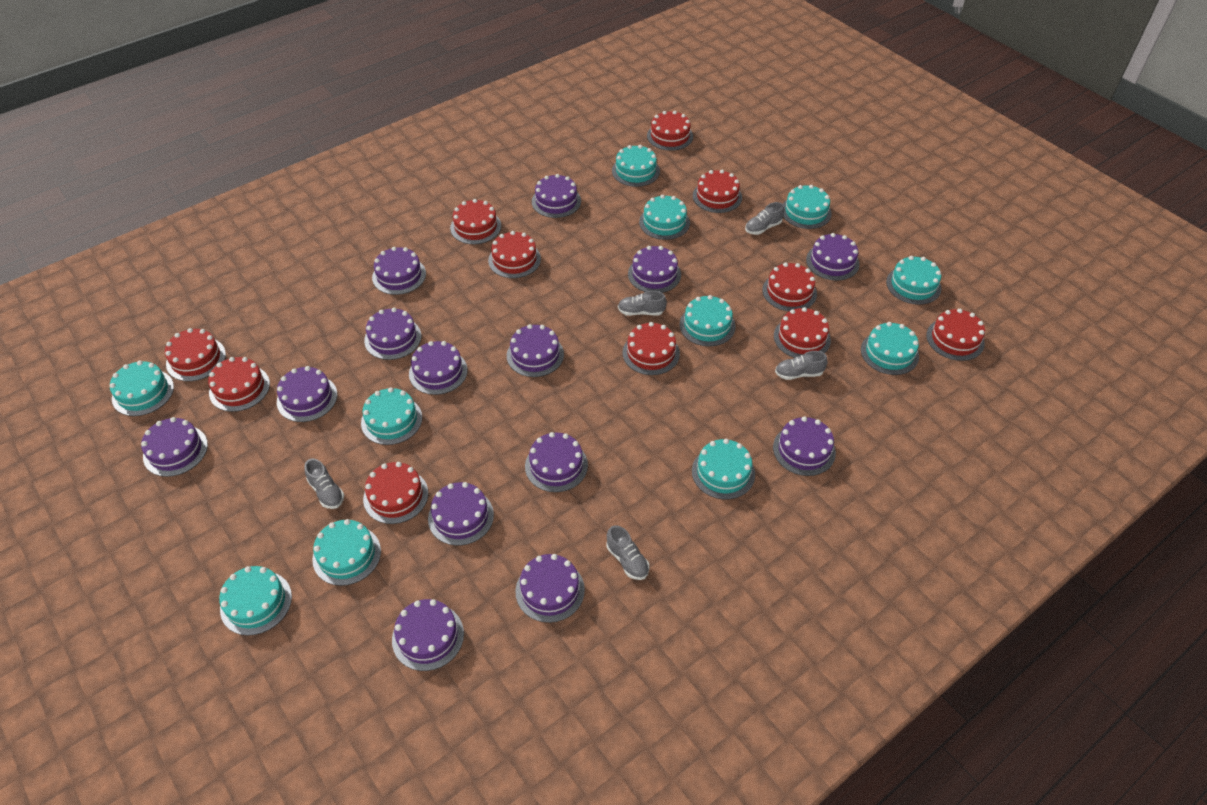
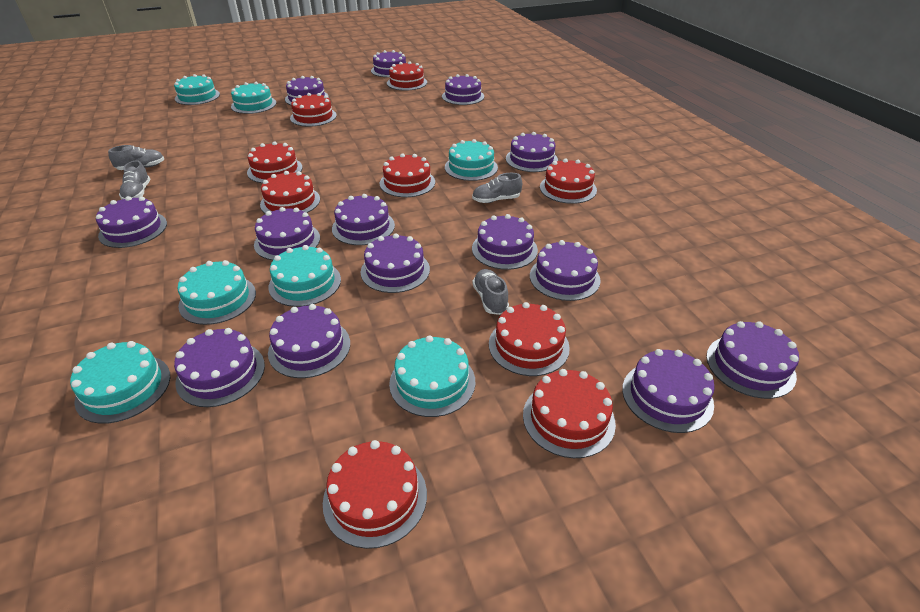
grey shoe: 5 -> 4
red cake: 11 -> 9
turquoise cake: 11 -> 7

